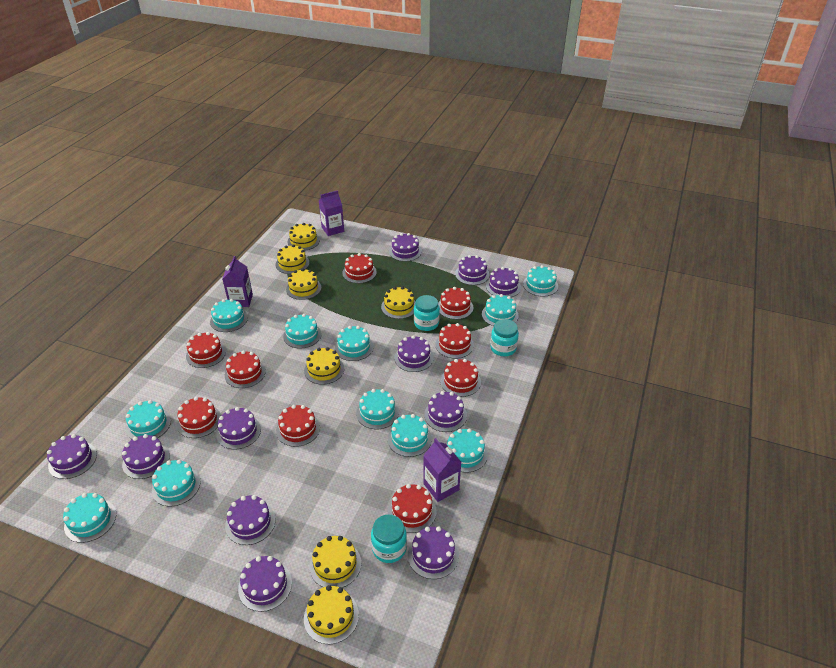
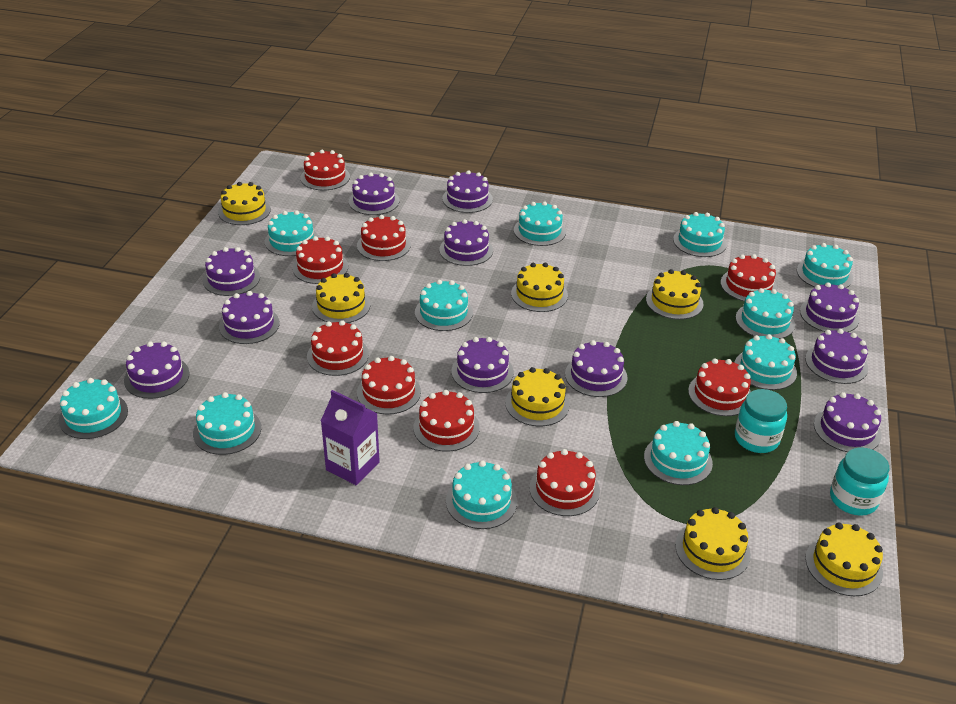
purple carton: 3 -> 1
turquoise jar: 3 -> 2

